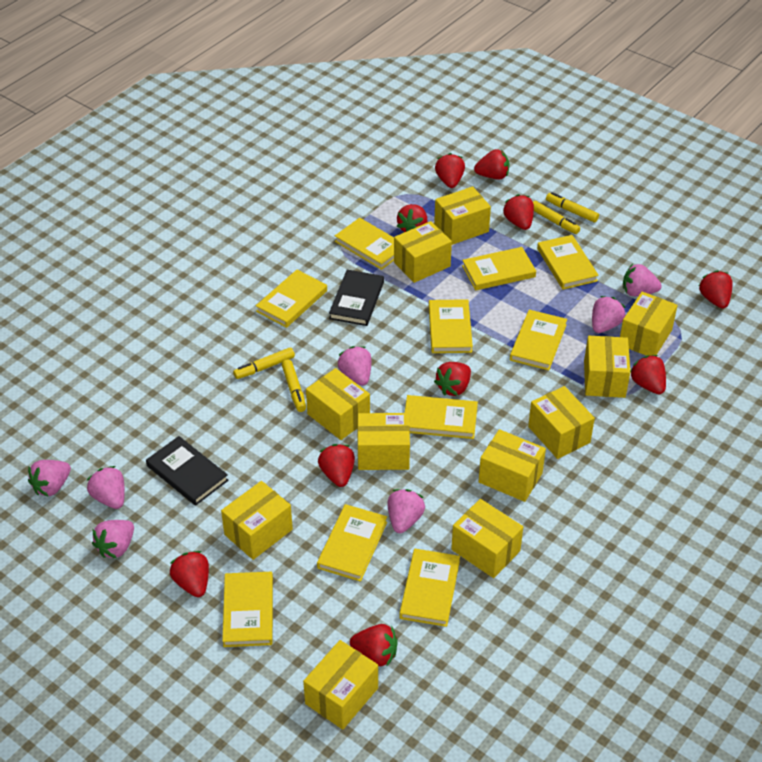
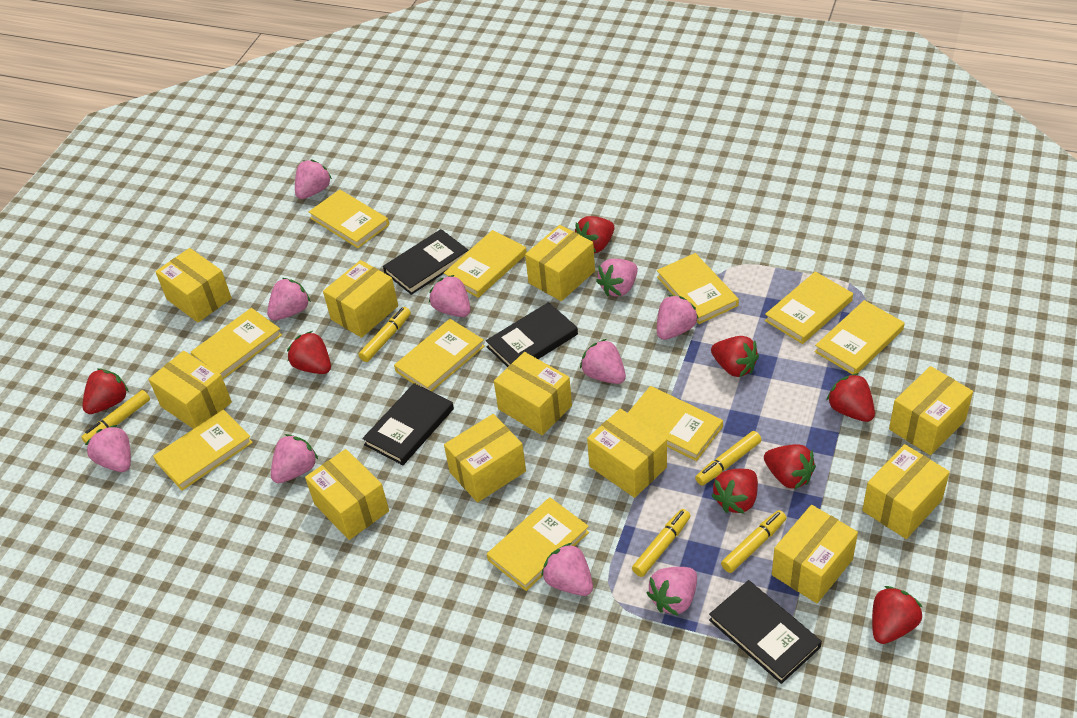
black book: 2 -> 4
pink strawberry: 7 -> 10
red strawberry: 10 -> 8
yellow marker: 4 -> 5

